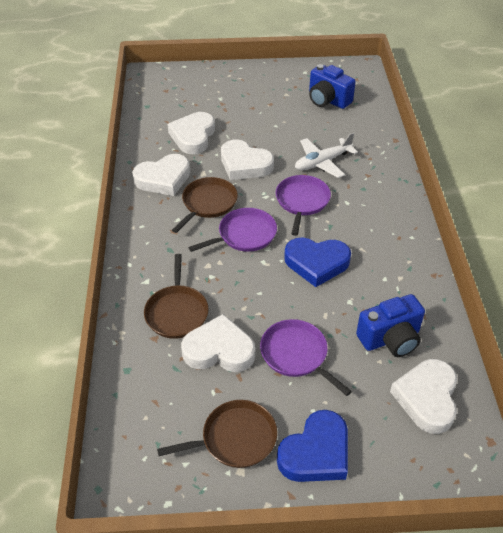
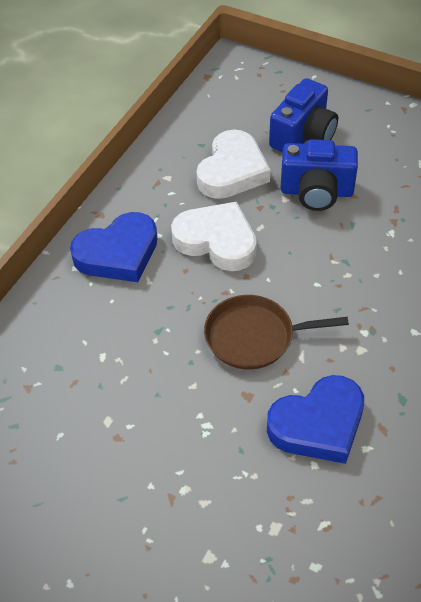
brown pan: 3 -> 1
purple pan: 3 -> 0
white heart: 5 -> 2
white plane: 1 -> 0

